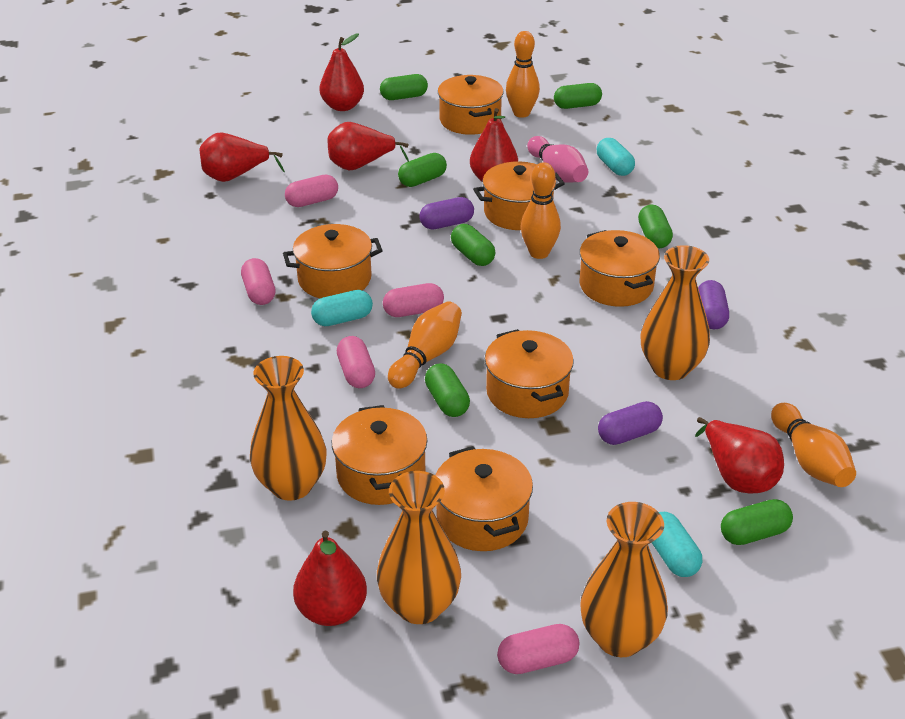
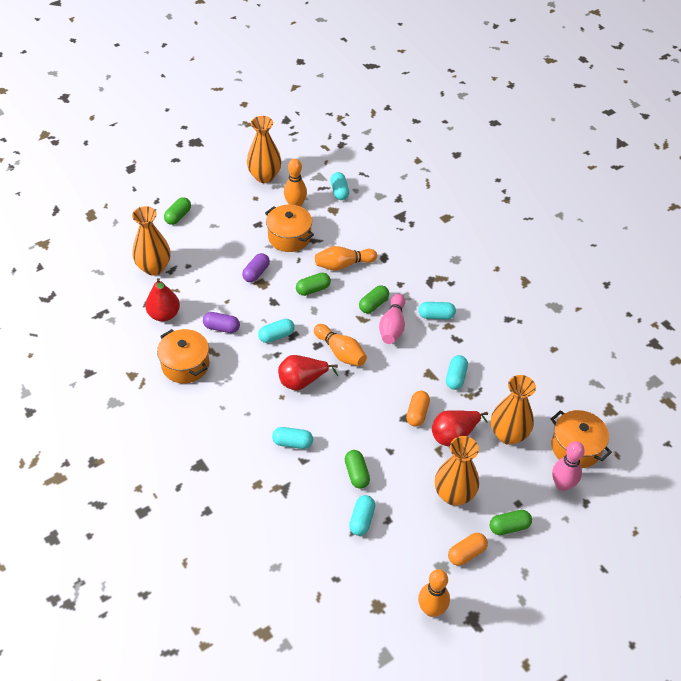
green capsule: 7 -> 5
orange capsule: 0 -> 2
orange pot: 7 -> 3
pink bowling pin: 1 -> 2
pink capsule: 5 -> 0
purple capsule: 3 -> 2
red pear: 6 -> 3
turquoise capsule: 3 -> 6

